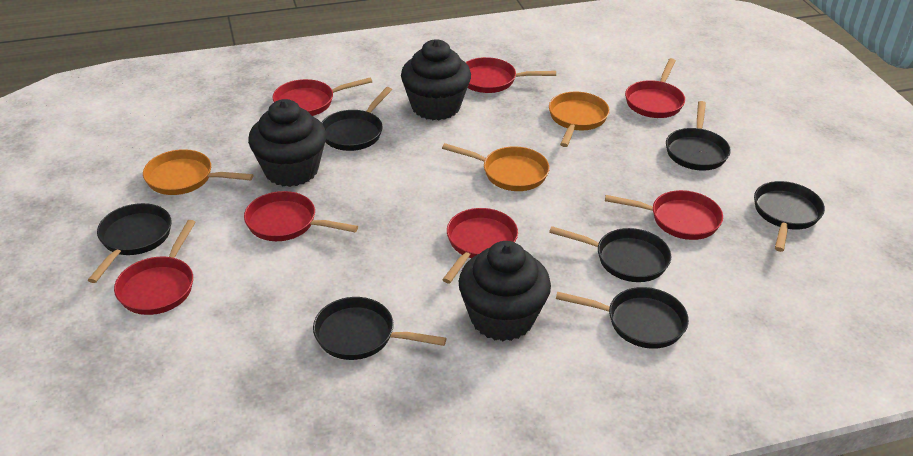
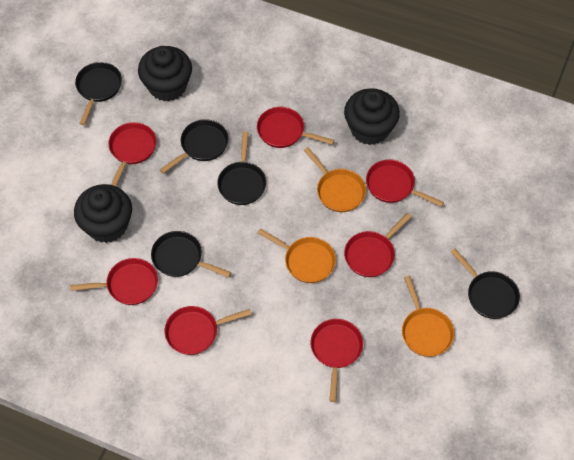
black pan: 7 -> 5

